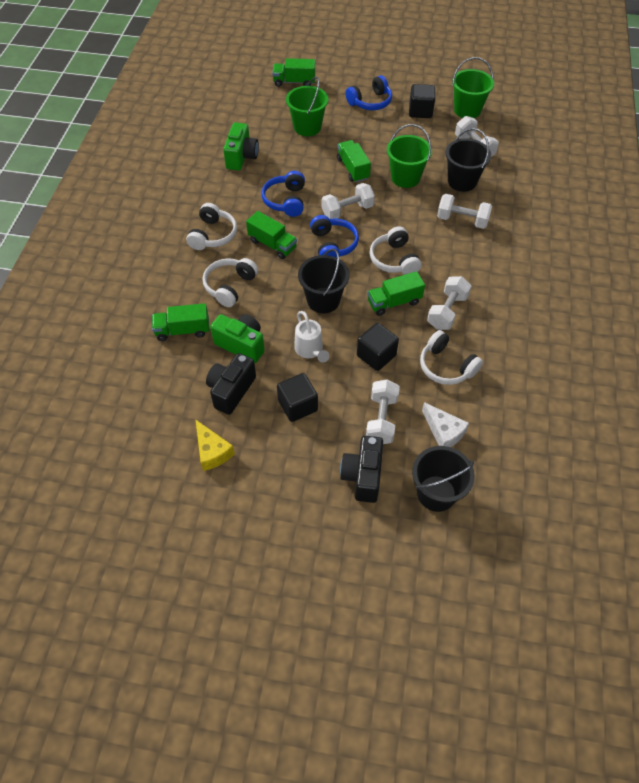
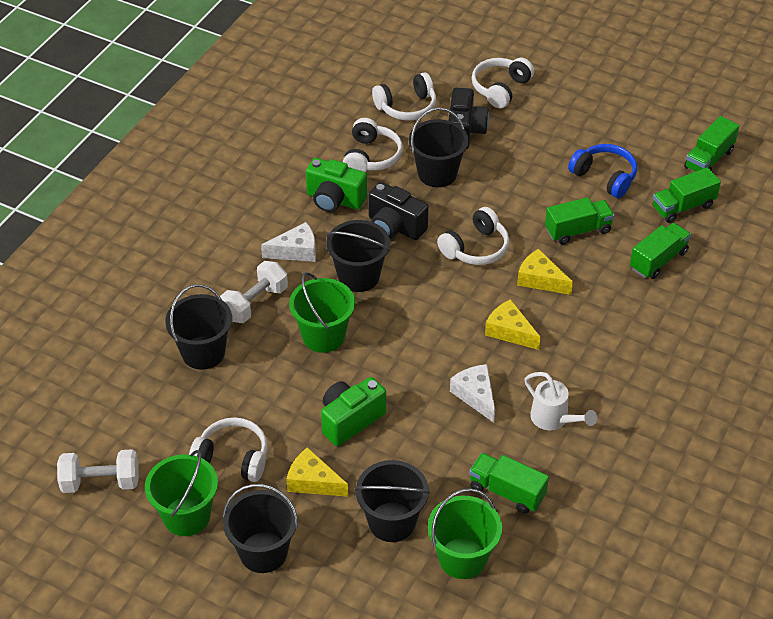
black bucket: 3 -> 5
black cube: 3 -> 0
blue headphones: 3 -> 1
white cheese: 1 -> 2
white dumbbell: 5 -> 2
white headphones: 4 -> 5
yellow cheese: 1 -> 3

